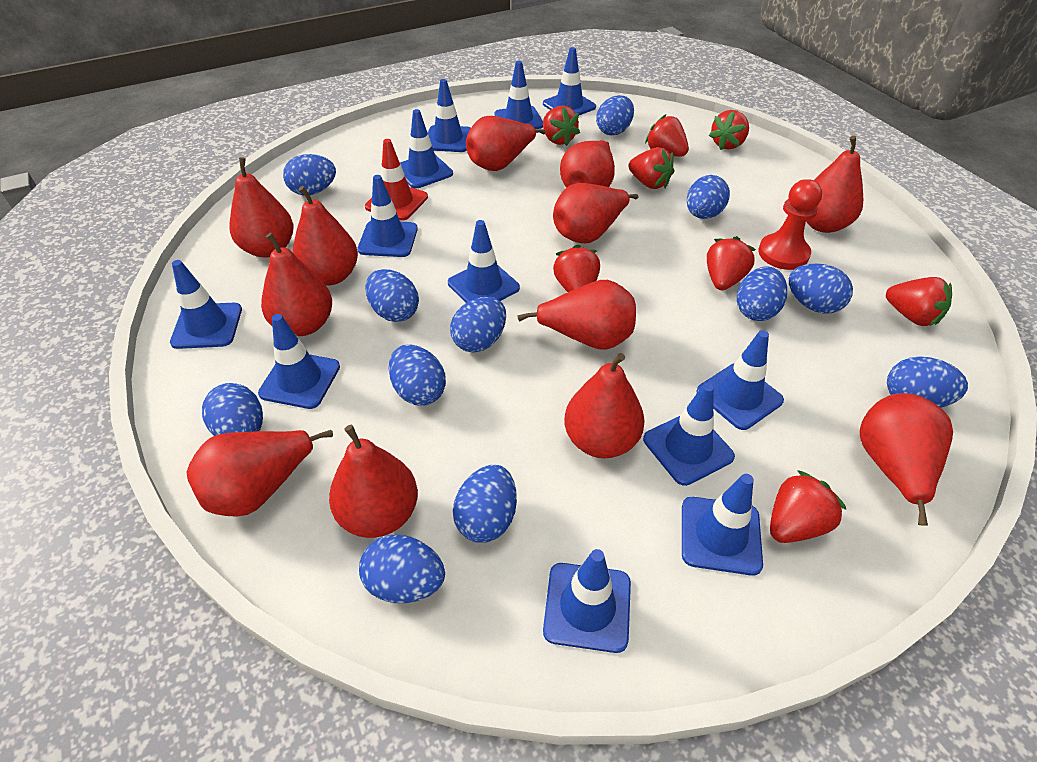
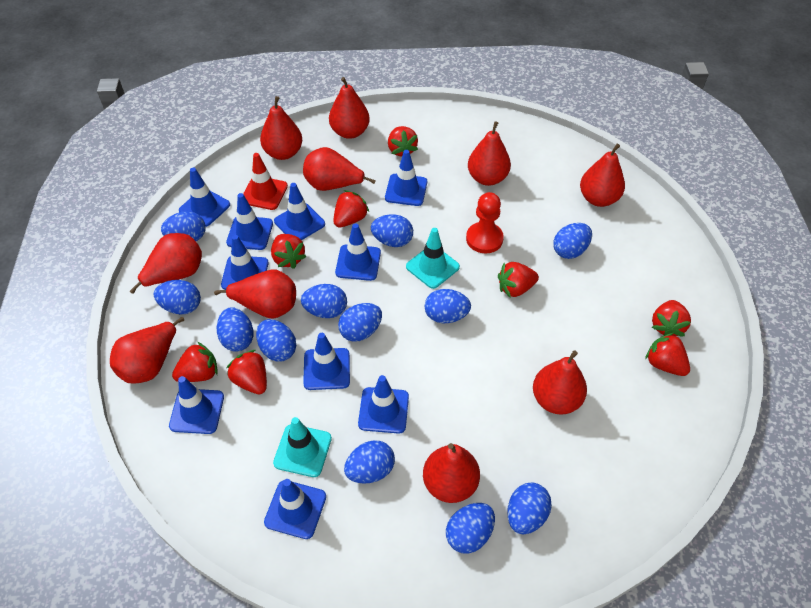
blue traffic cone: 12 -> 10
red pear: 12 -> 10
turquoise traffic cone: 0 -> 2

